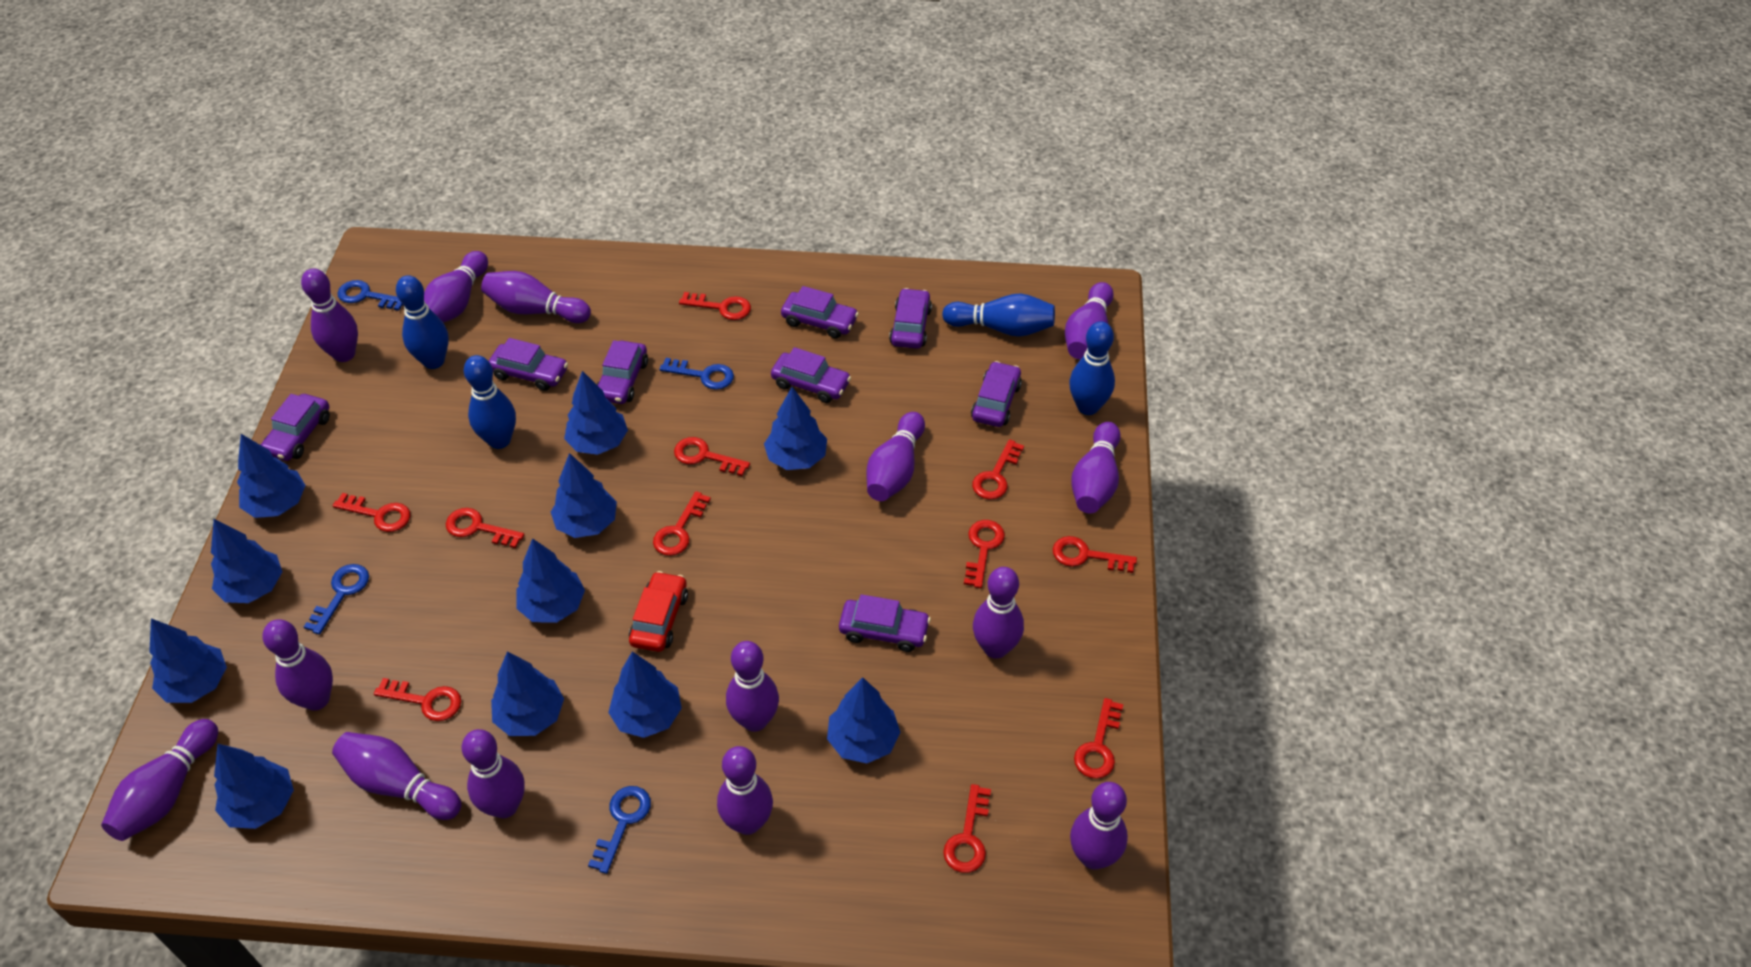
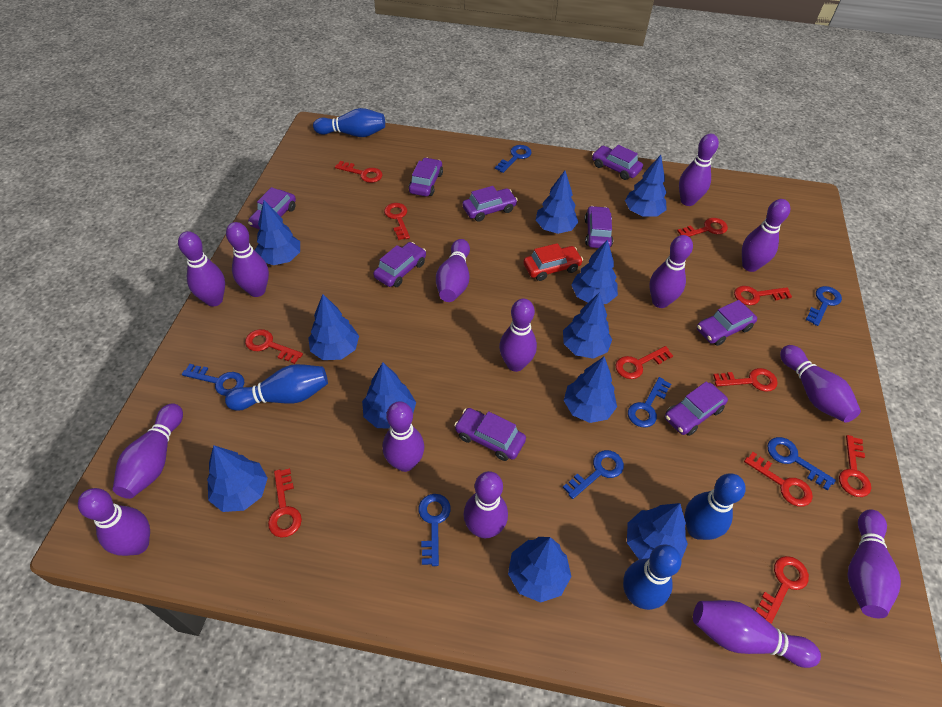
blue key: 4 -> 7
purple car: 8 -> 9

